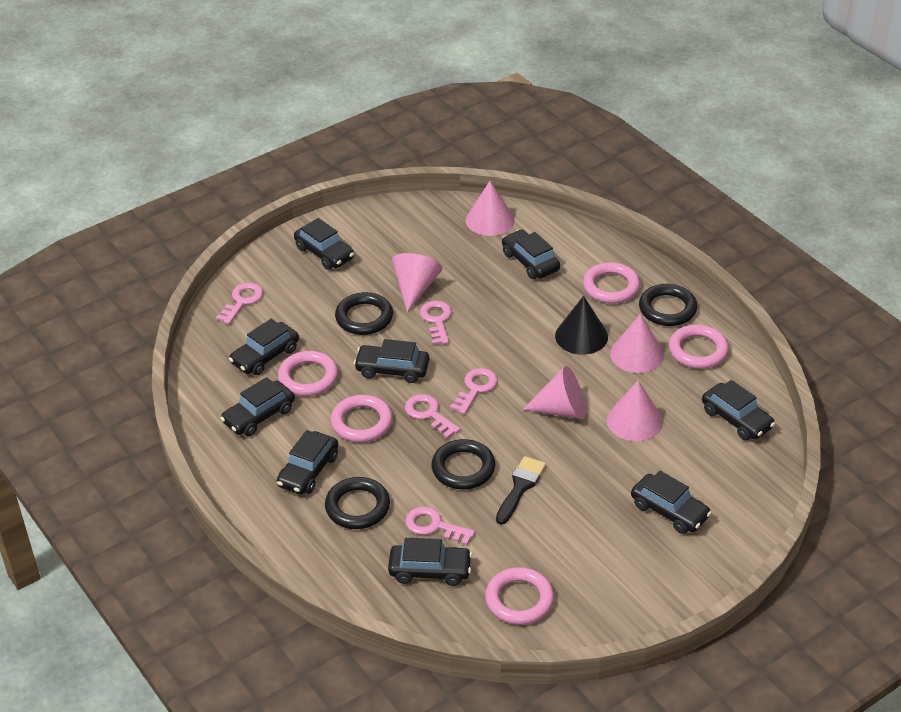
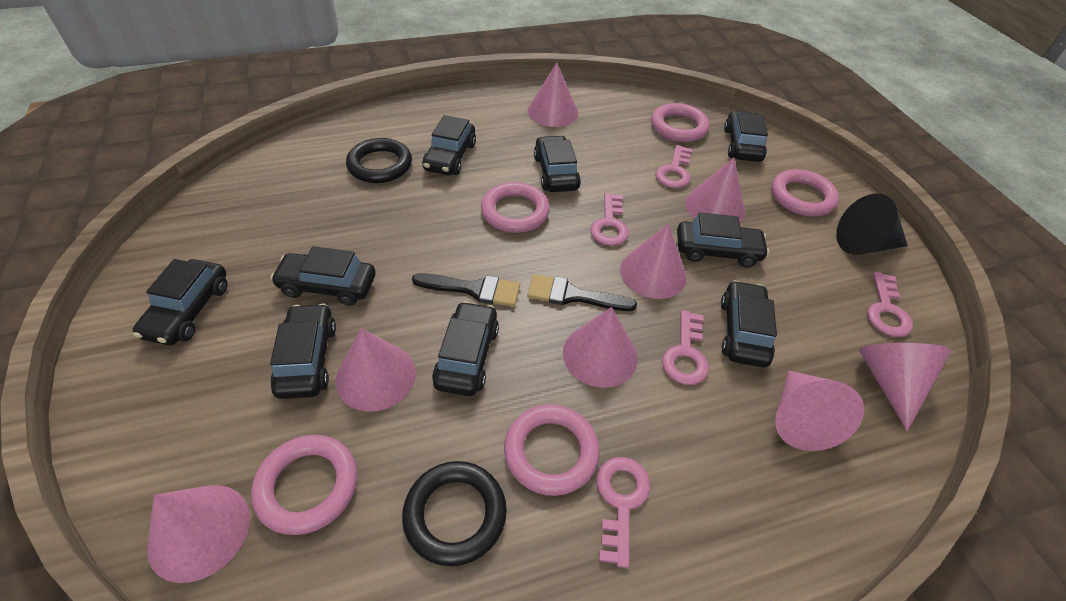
black brush: 1 -> 2
black ring: 4 -> 2
pink cone: 5 -> 8

